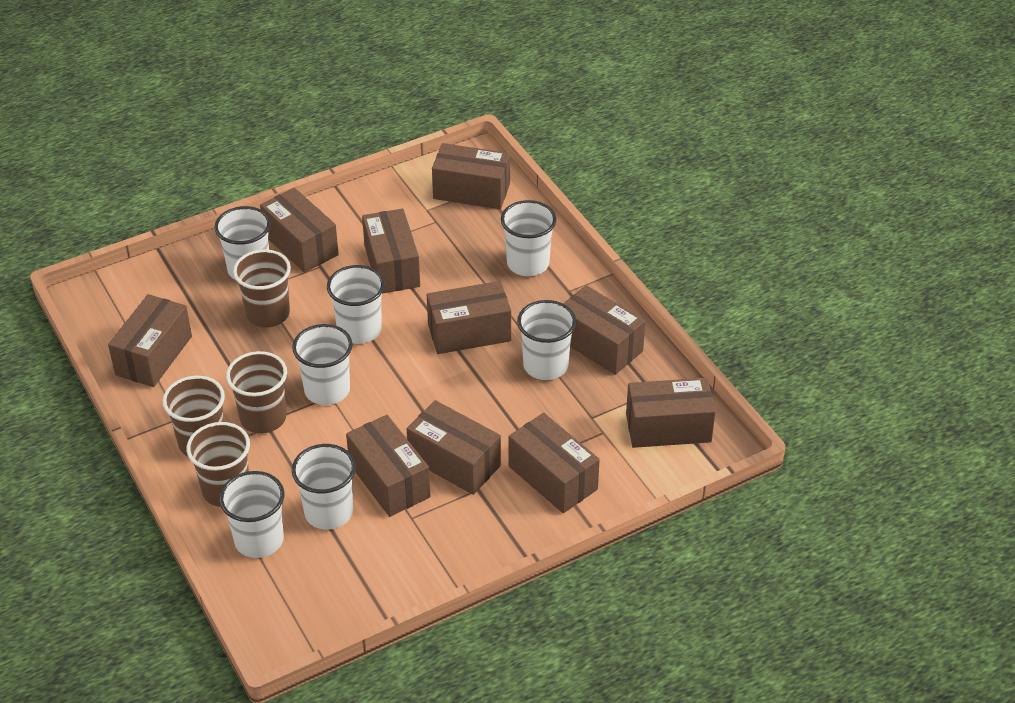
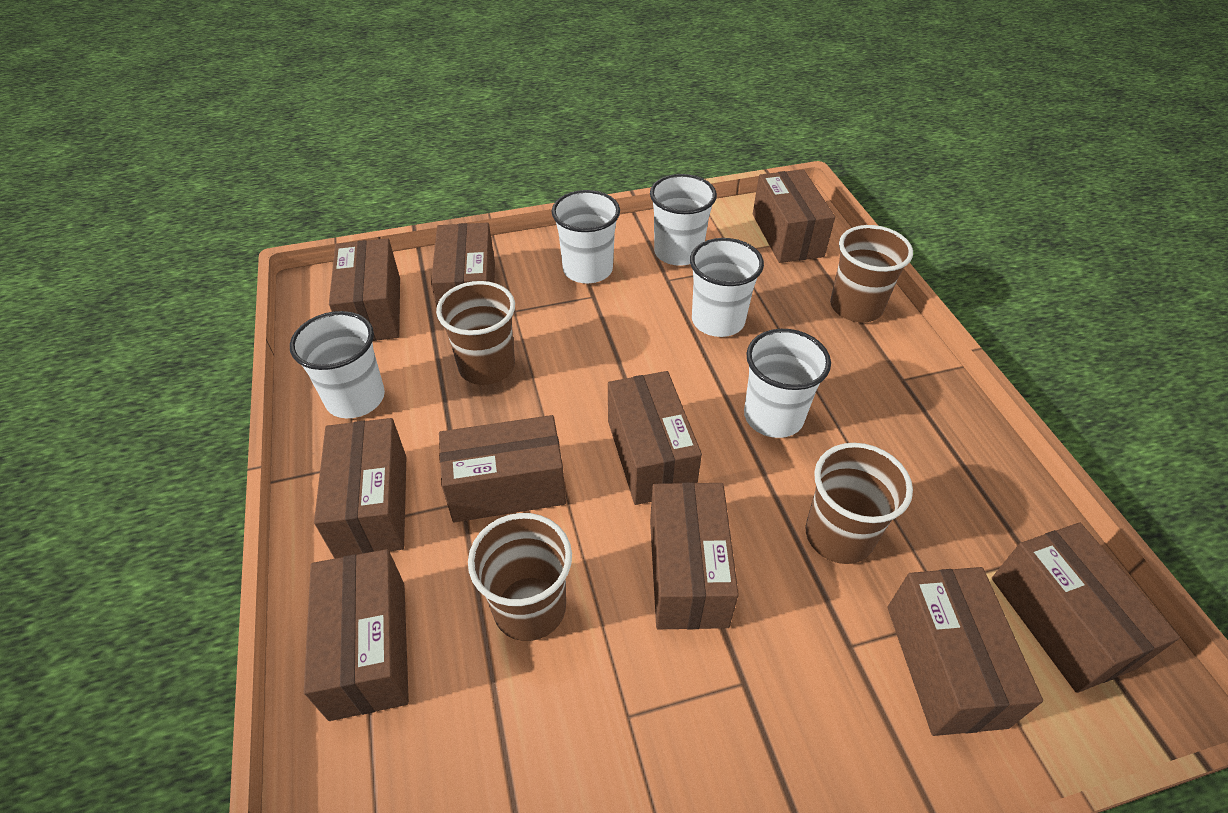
white cup: 7 -> 5

